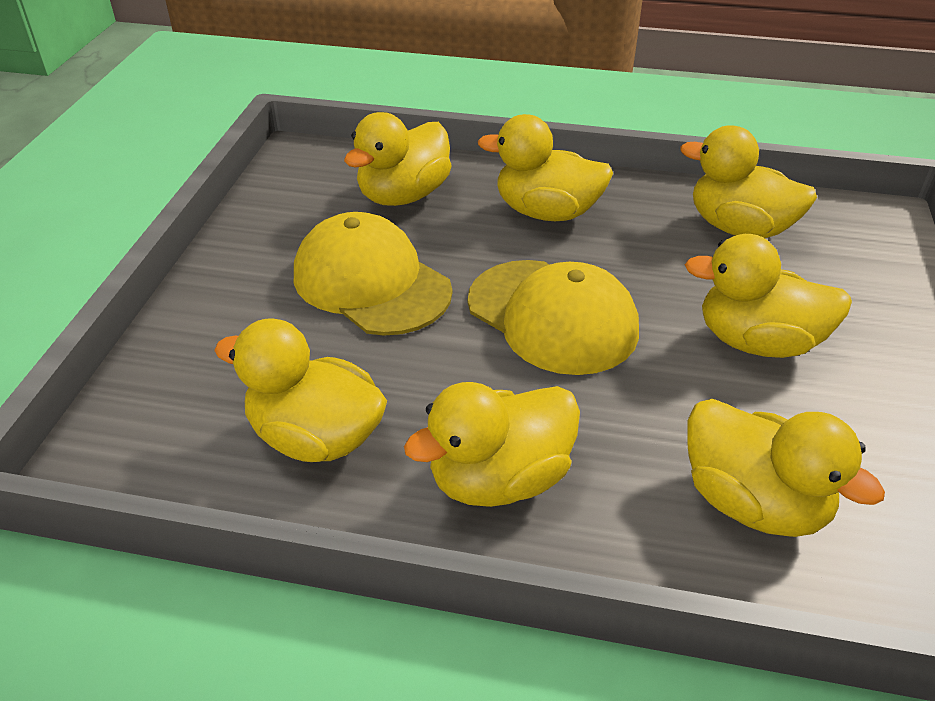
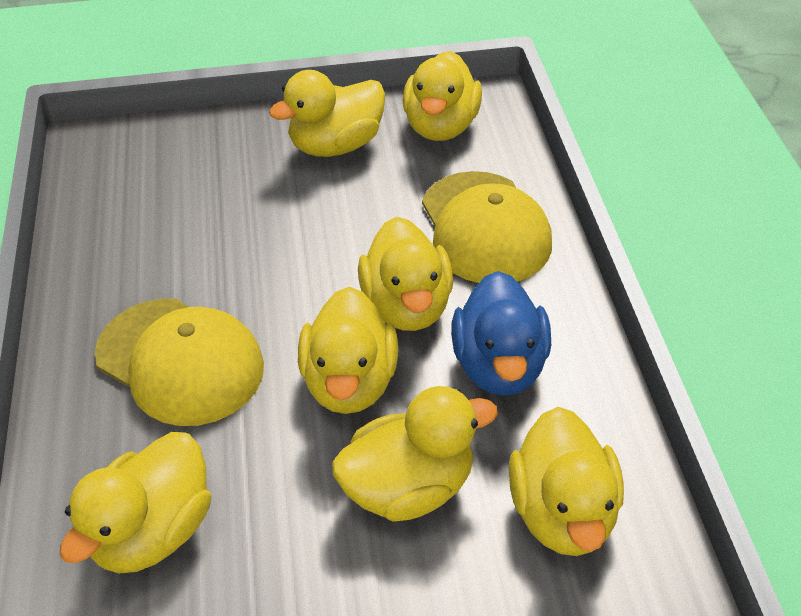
blue duck: 0 -> 1

